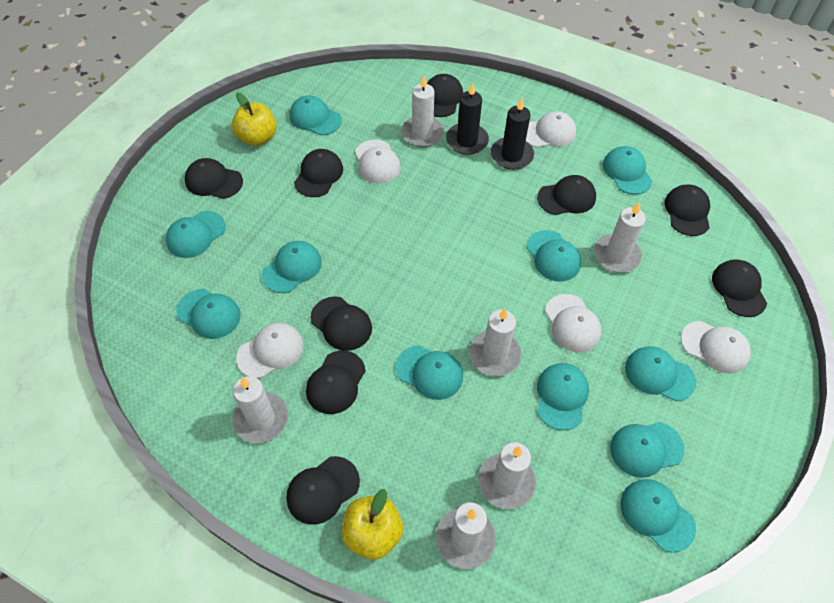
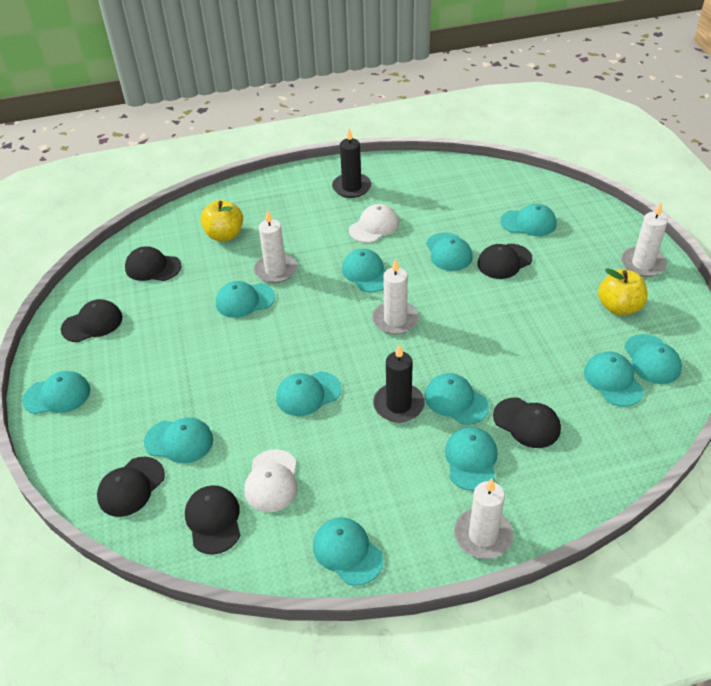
black cap: 9 -> 6
turquoise cap: 11 -> 12
white candle: 6 -> 4
white cap: 5 -> 2

